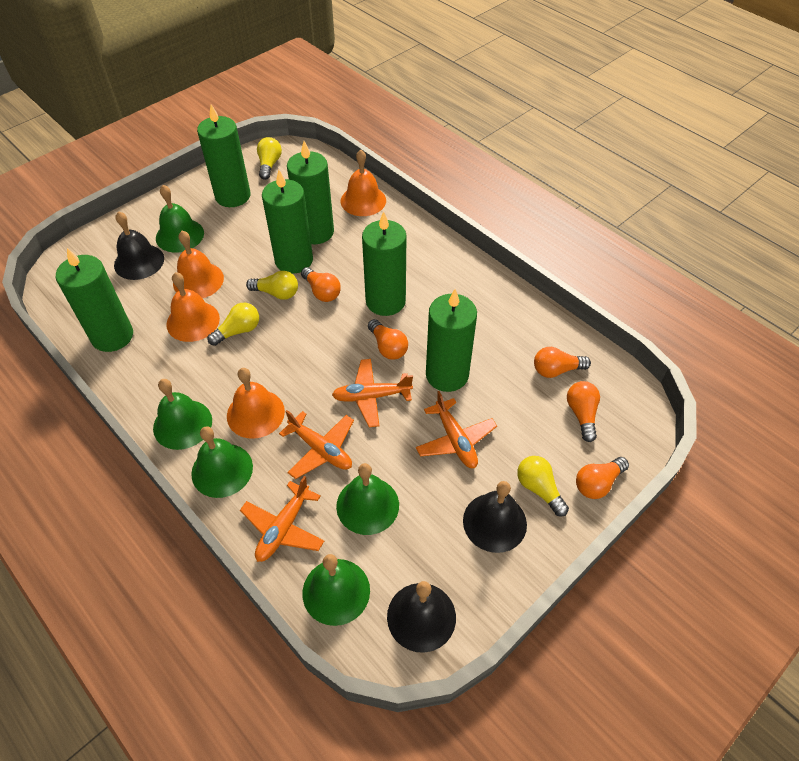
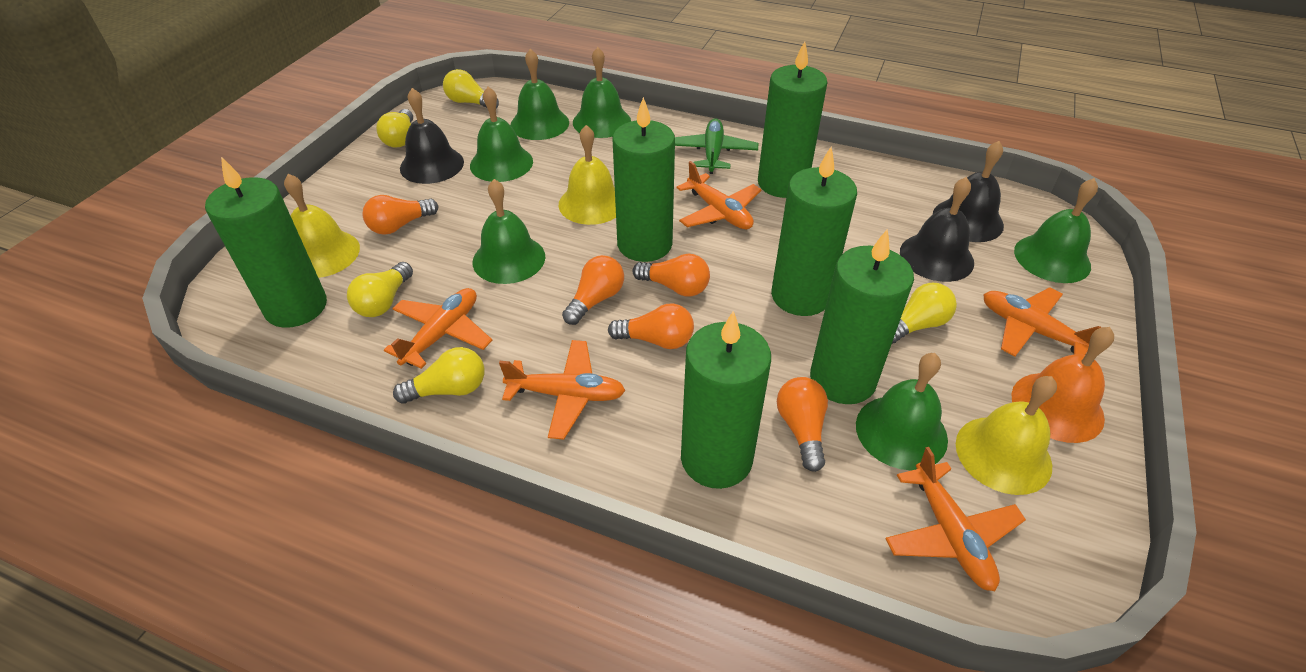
green bell: 5 -> 6
green plane: 0 -> 1
orange bell: 4 -> 1
orange plane: 4 -> 5
yellow bell: 0 -> 3
yellow light bulb: 4 -> 5

